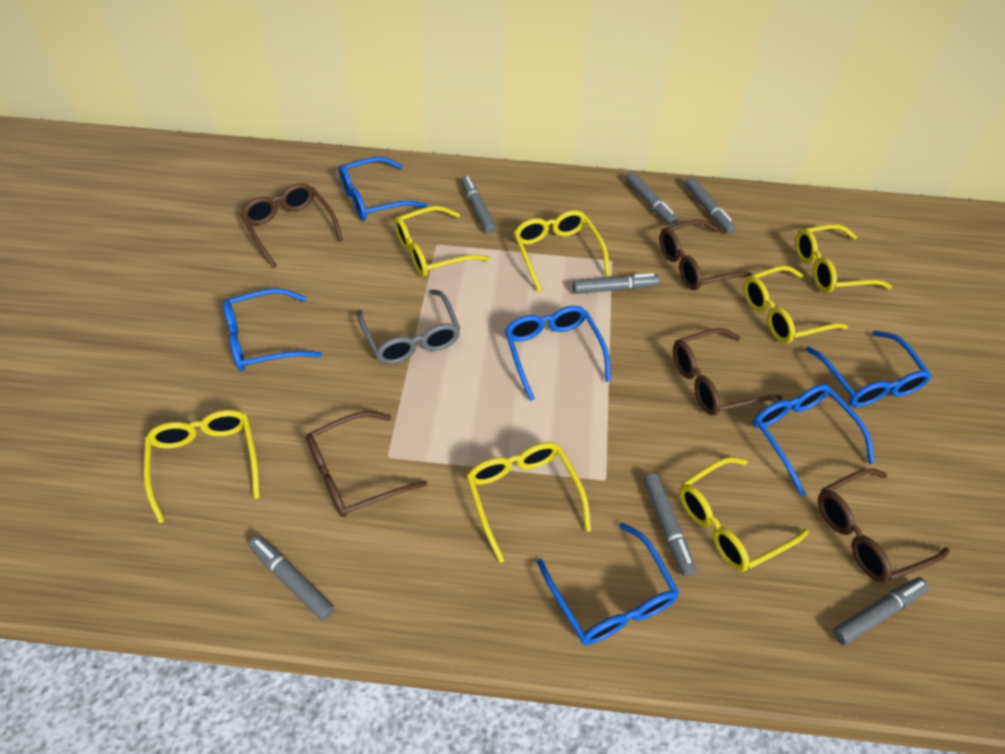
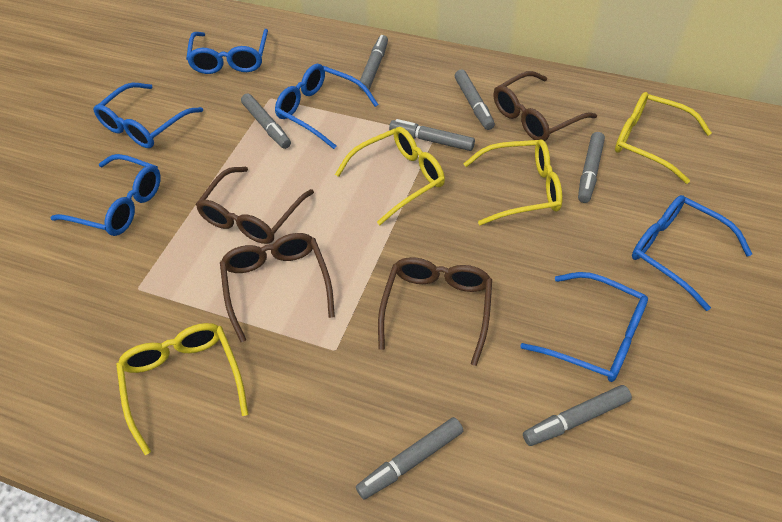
brown glasses: 5 -> 4
grey glasses: 1 -> 0
yellow glasses: 7 -> 4

